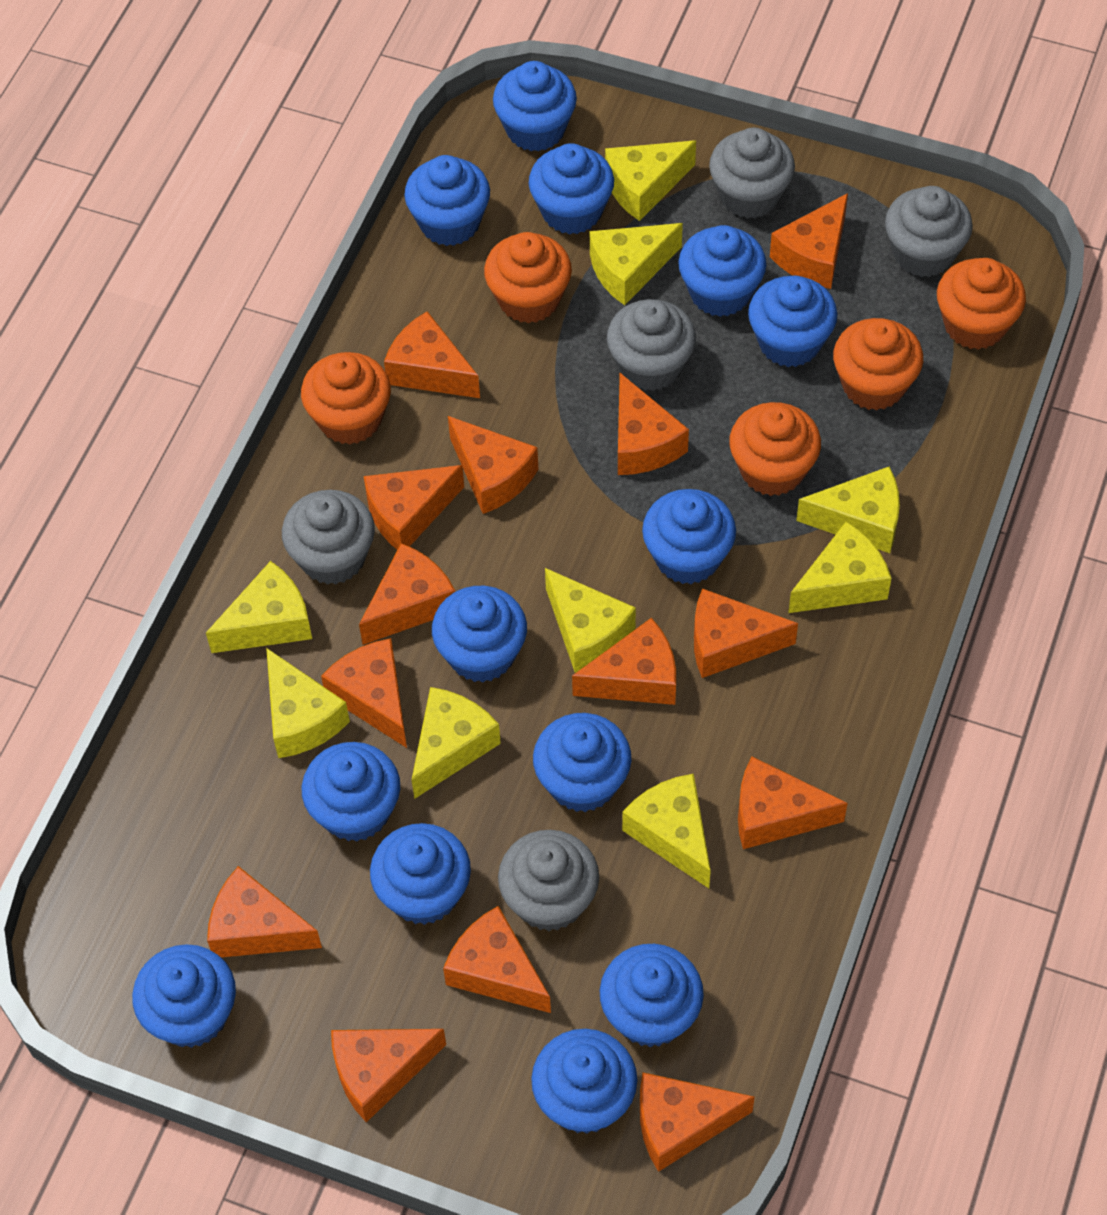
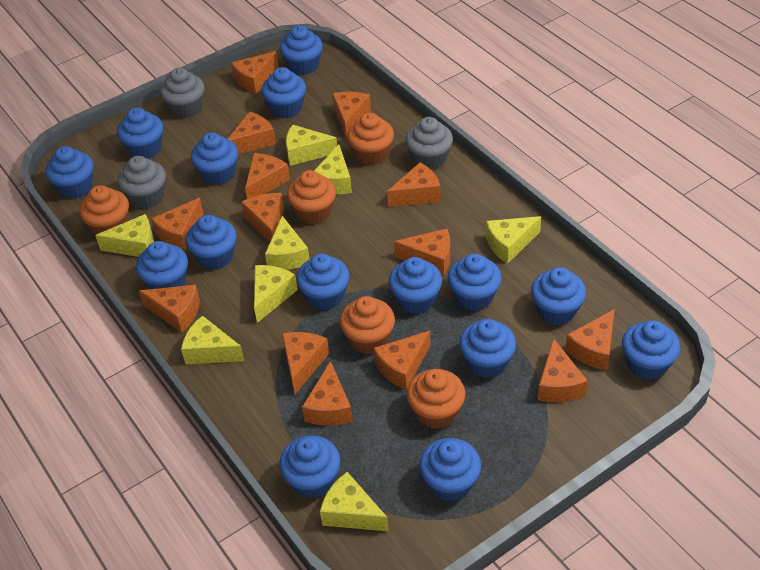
blue cupcake: 13 -> 15
grey cupcake: 5 -> 3
yellow cheese: 9 -> 8

